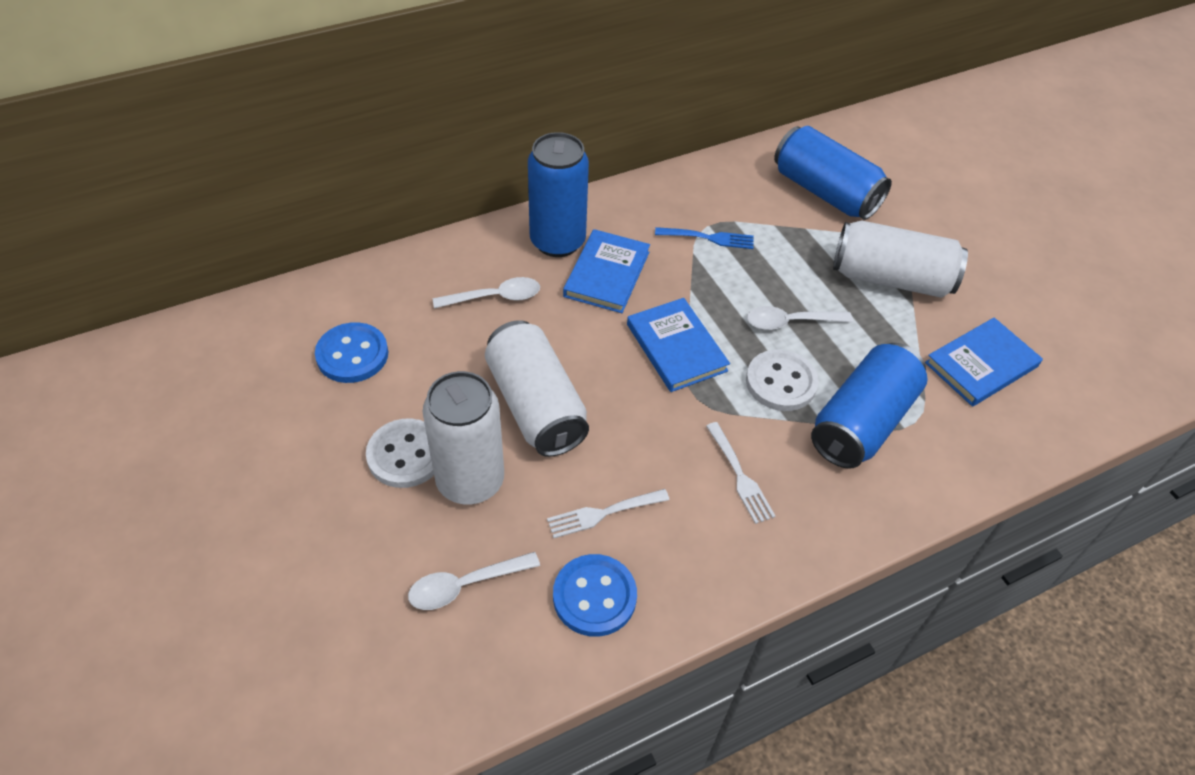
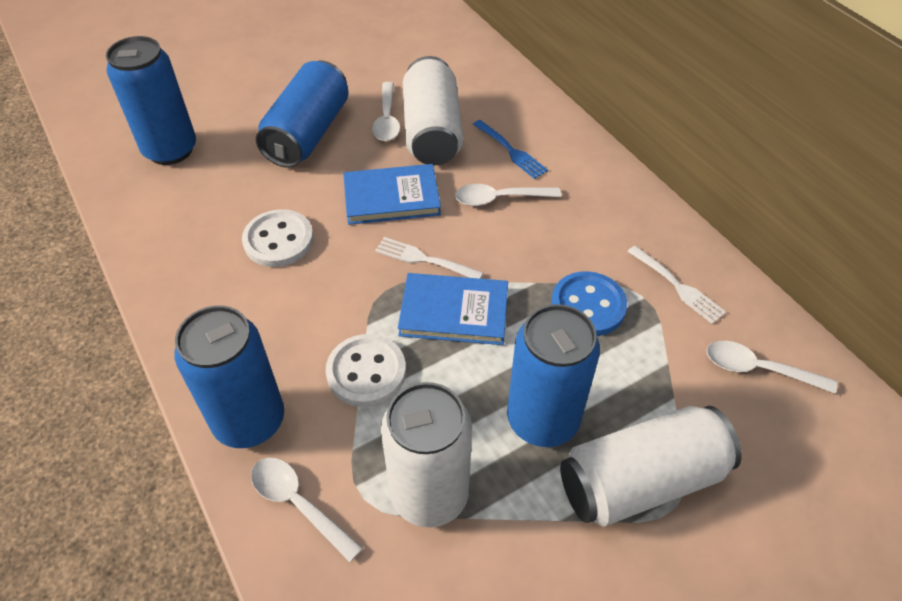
blue book: 3 -> 2
blue button: 2 -> 1
blue can: 3 -> 4
white spoon: 3 -> 4

